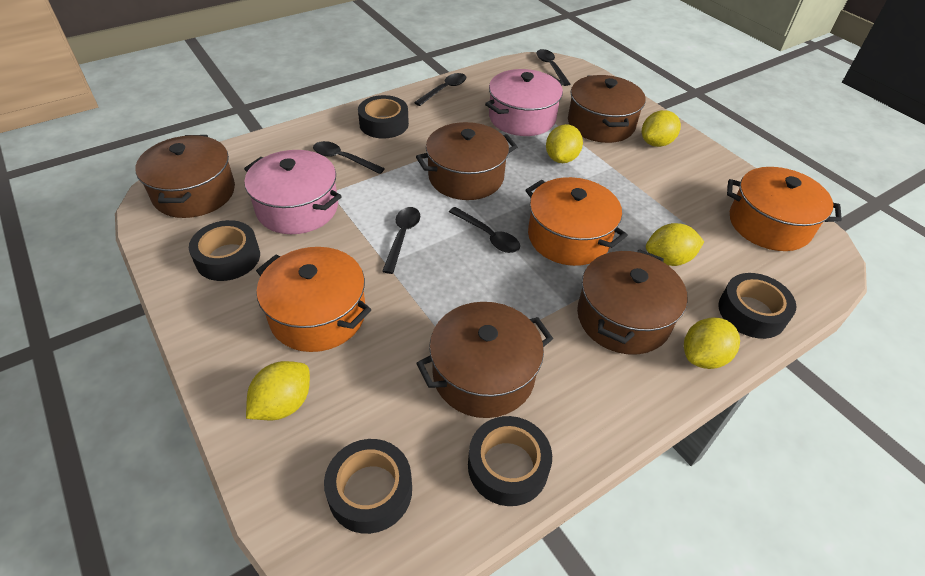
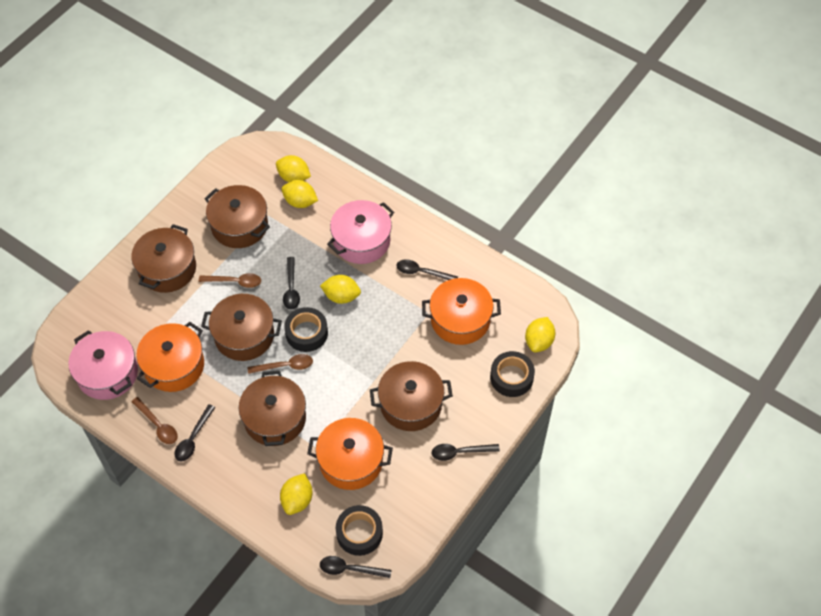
black tape: 5 -> 3
brown spoon: 0 -> 3

